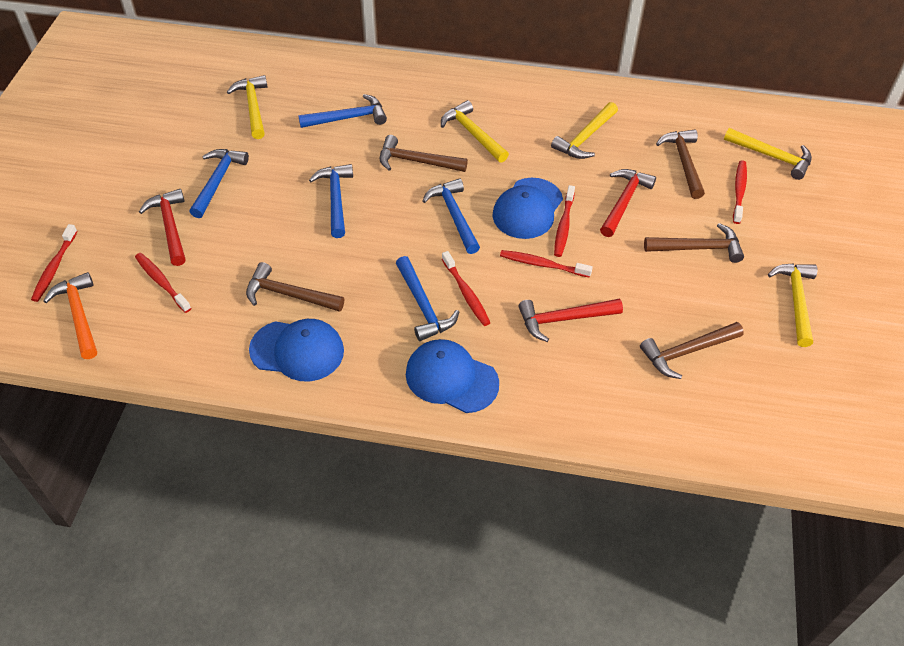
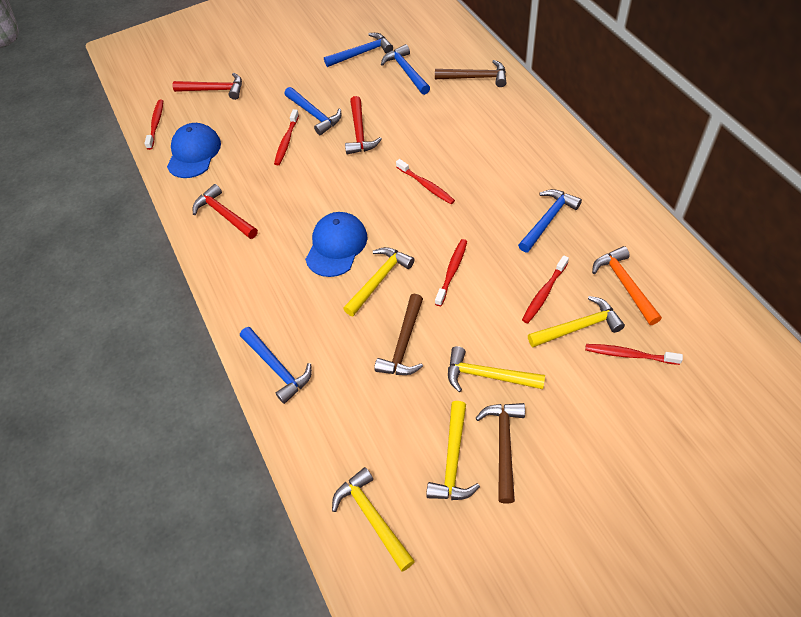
blue cap: 3 -> 2
brown hammer: 5 -> 3

